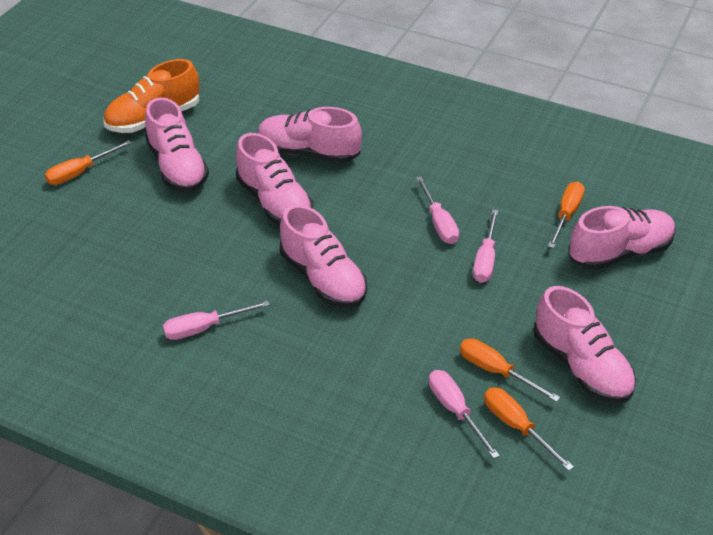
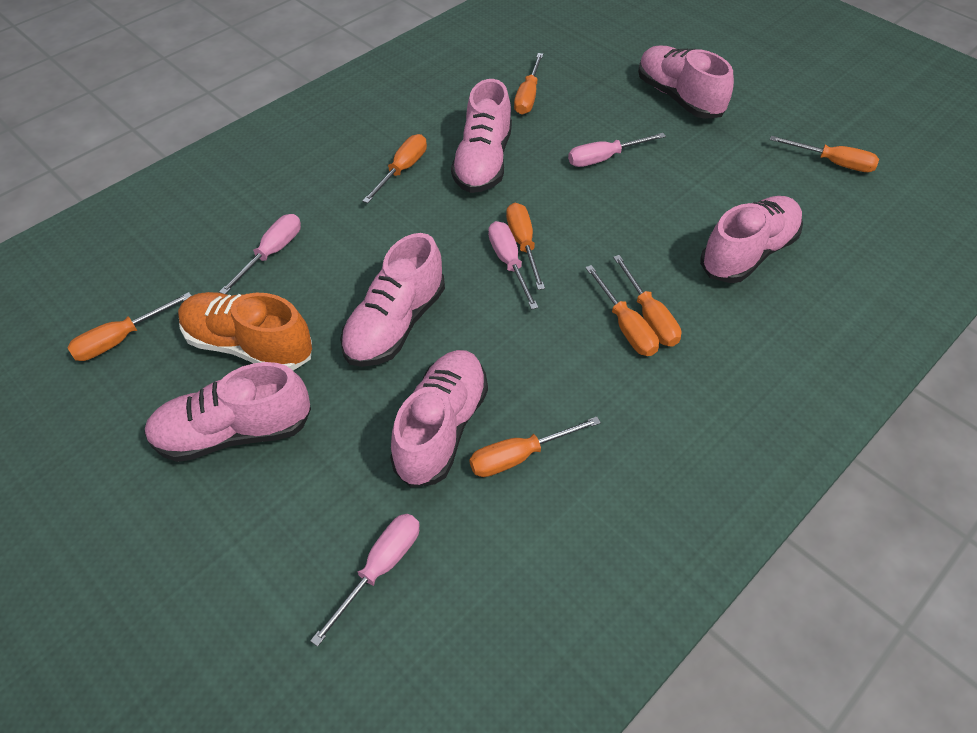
orange screwdriver: 4 -> 8

